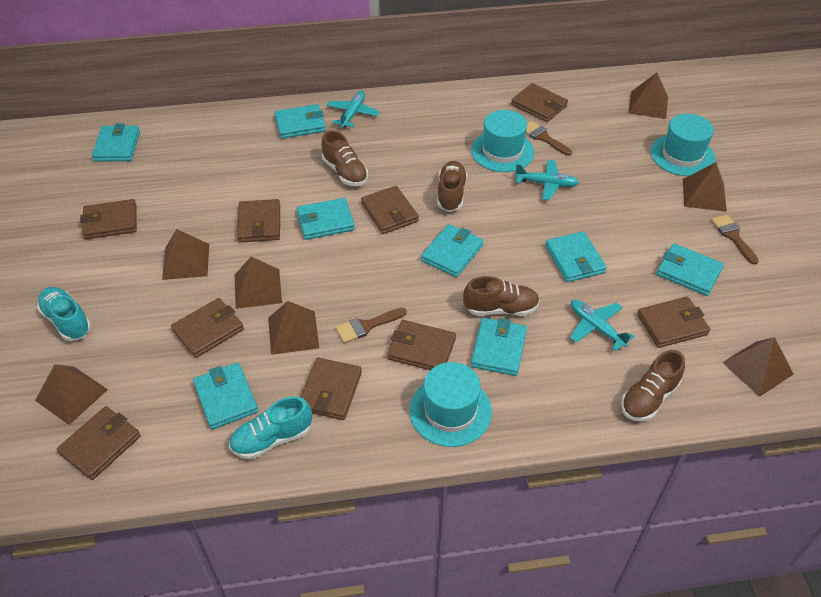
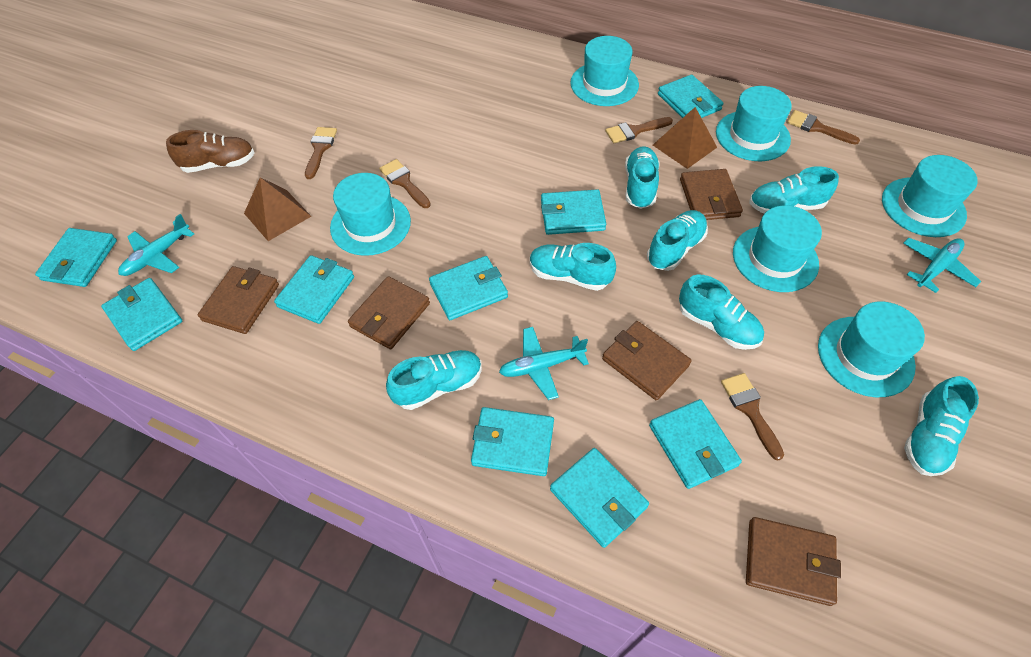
brown brush: 3 -> 5
brown pyramid: 7 -> 2
brown shoe: 4 -> 1
brown wallet: 9 -> 5
turquoise hat: 3 -> 6
turquoise shoe: 2 -> 7
turquoise wallet: 8 -> 9

